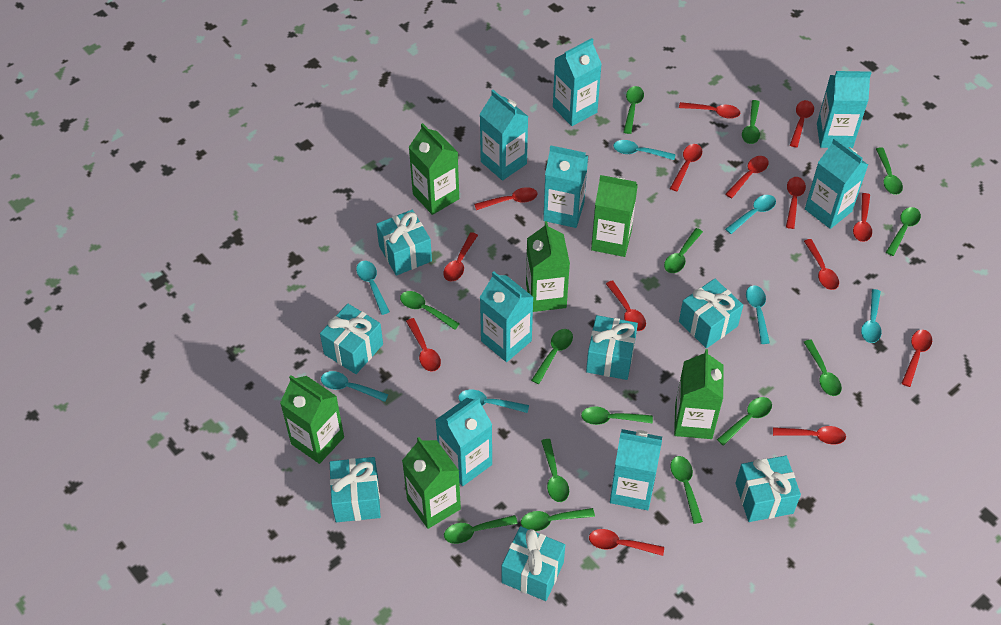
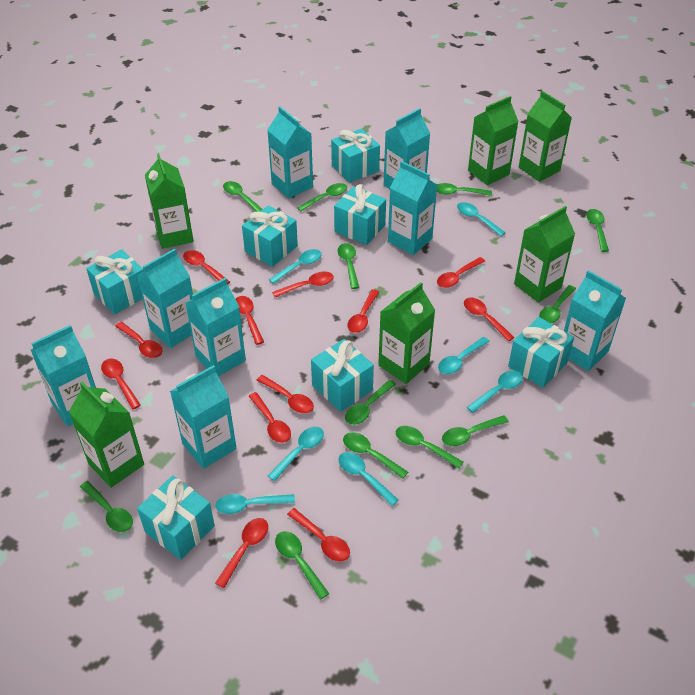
green spoon: 14 -> 12
red spoon: 14 -> 12

